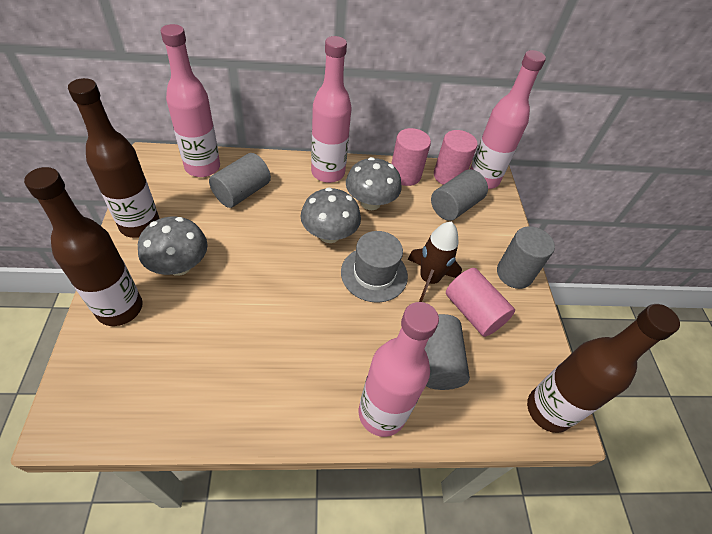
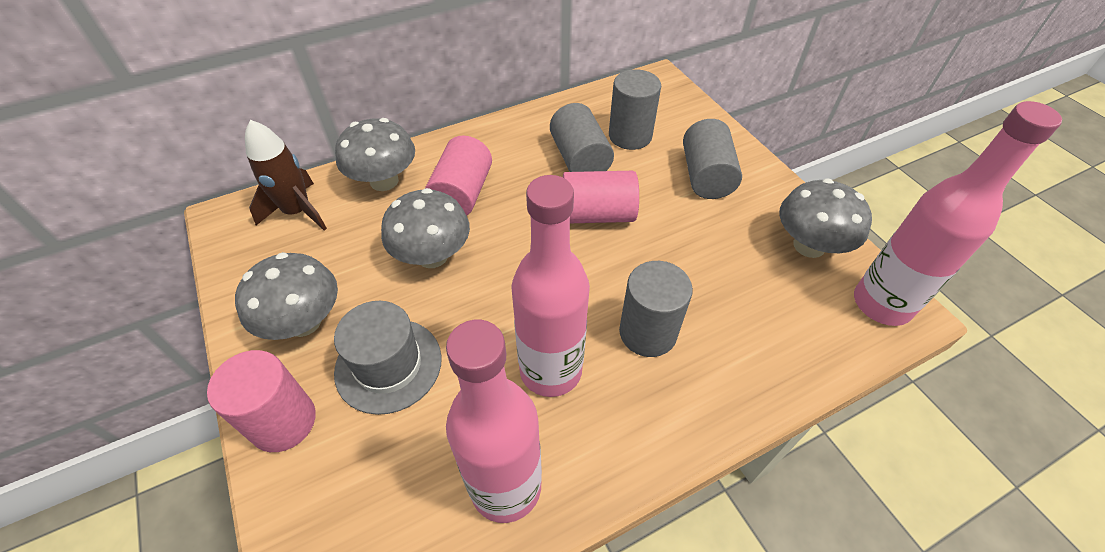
brown bottle: 3 -> 0
grey mushroom: 3 -> 4
pink bottle: 4 -> 3

